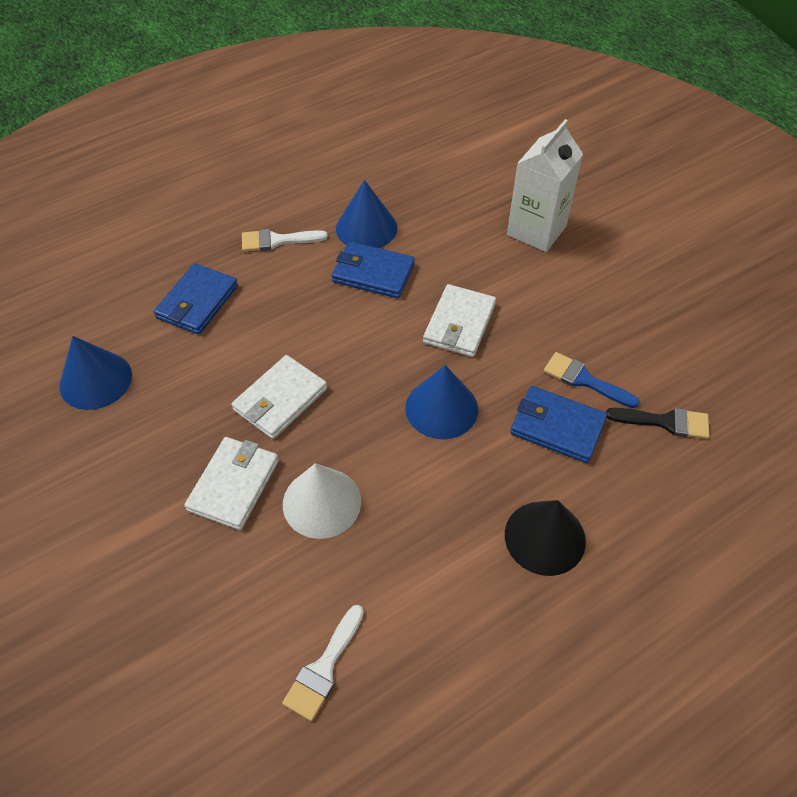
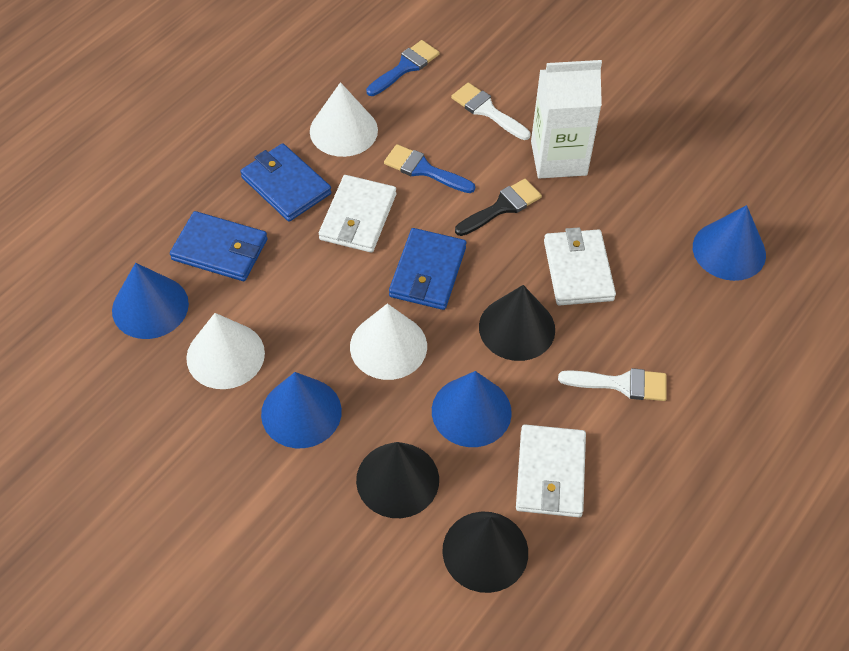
black cone: 1 -> 3
blue brush: 1 -> 2
blue cone: 3 -> 4
white cone: 1 -> 3

